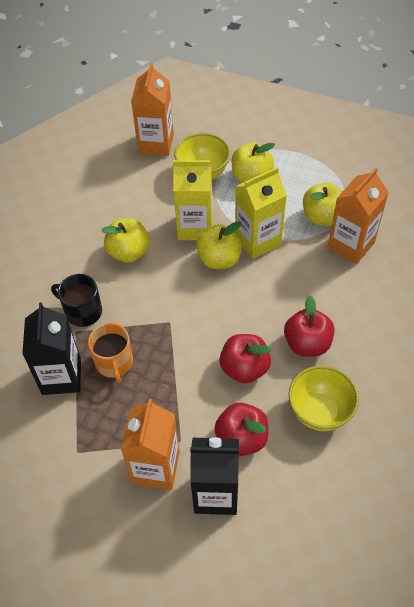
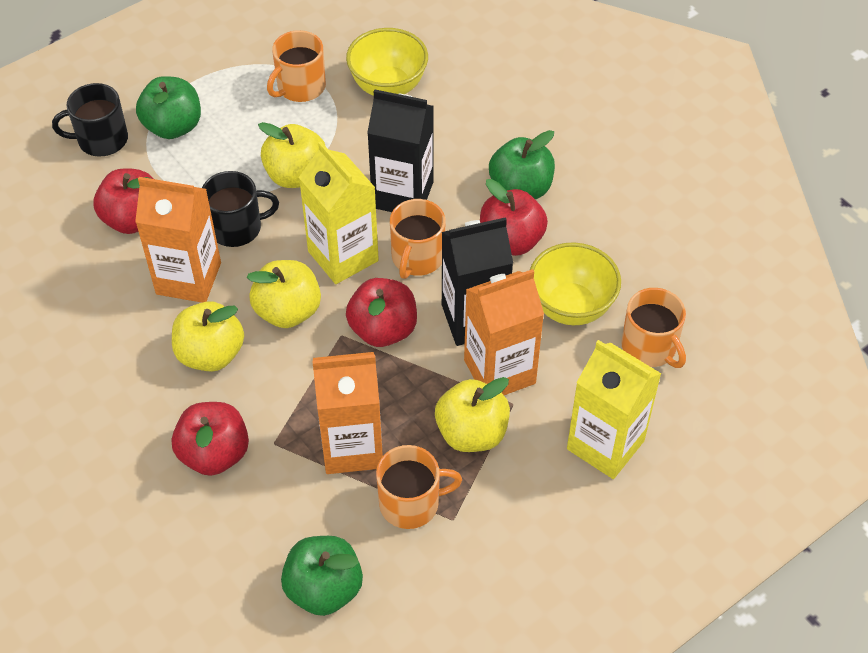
black mug: 1 -> 2
green apple: 0 -> 3
orange mug: 1 -> 4
red apple: 3 -> 4

